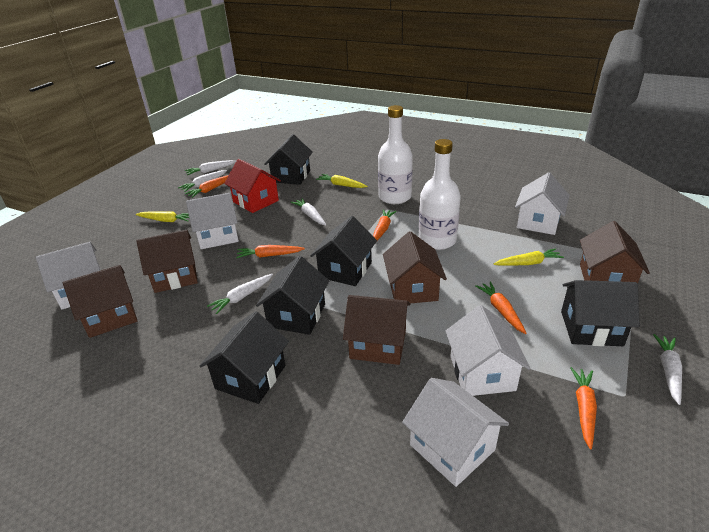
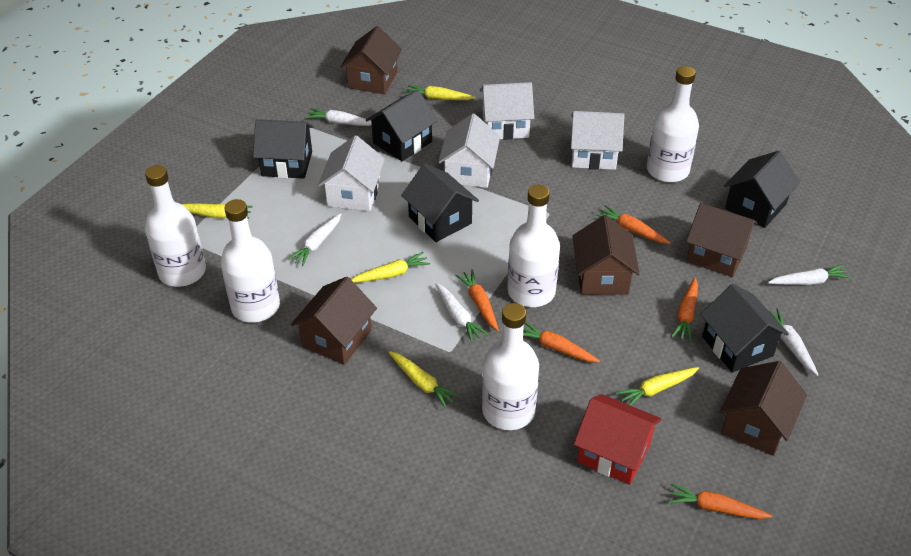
white bottle: 2 -> 5
white house: 5 -> 4
yellow carrot: 3 -> 5

